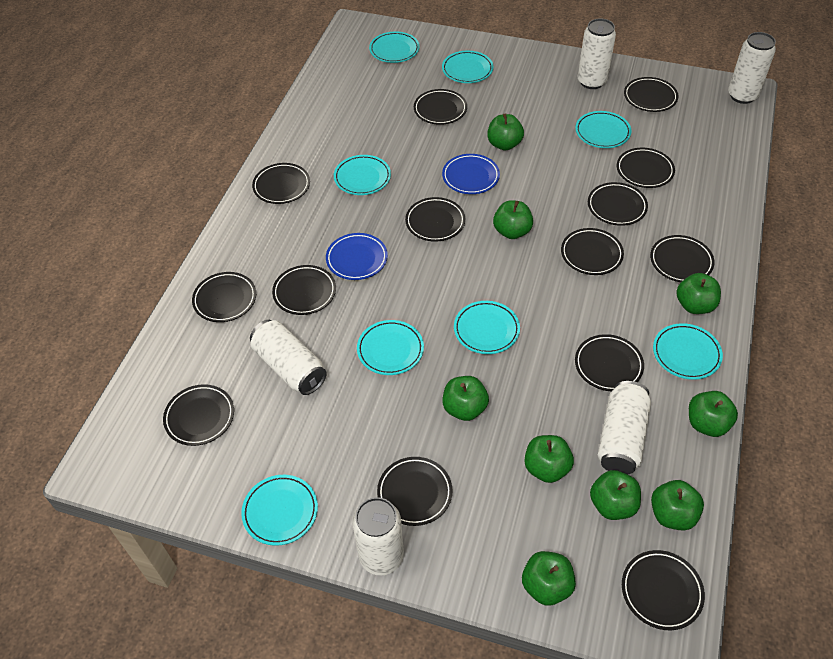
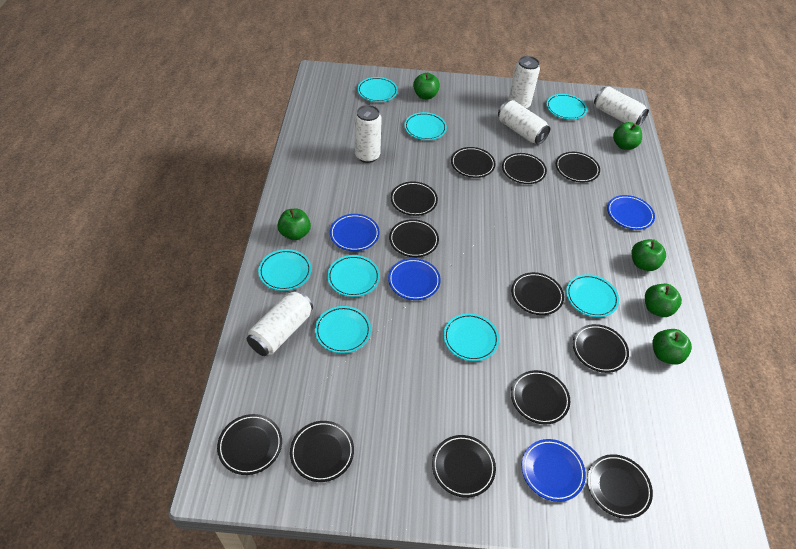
black plate: 14 -> 12
blue plate: 2 -> 4
green apple: 9 -> 6

